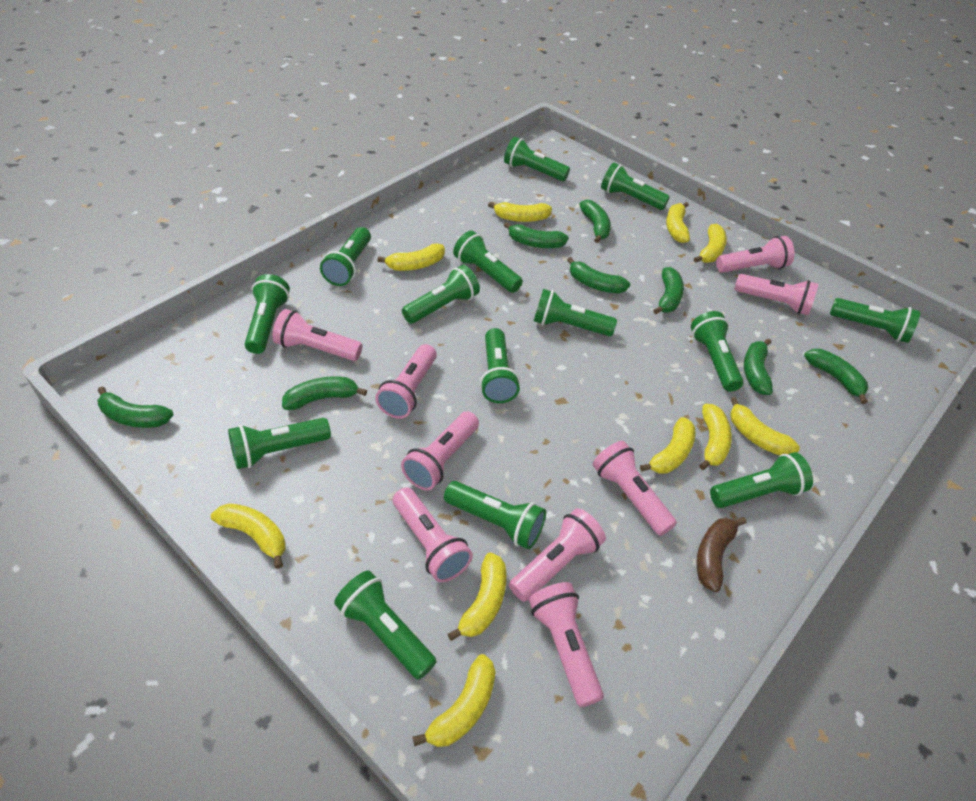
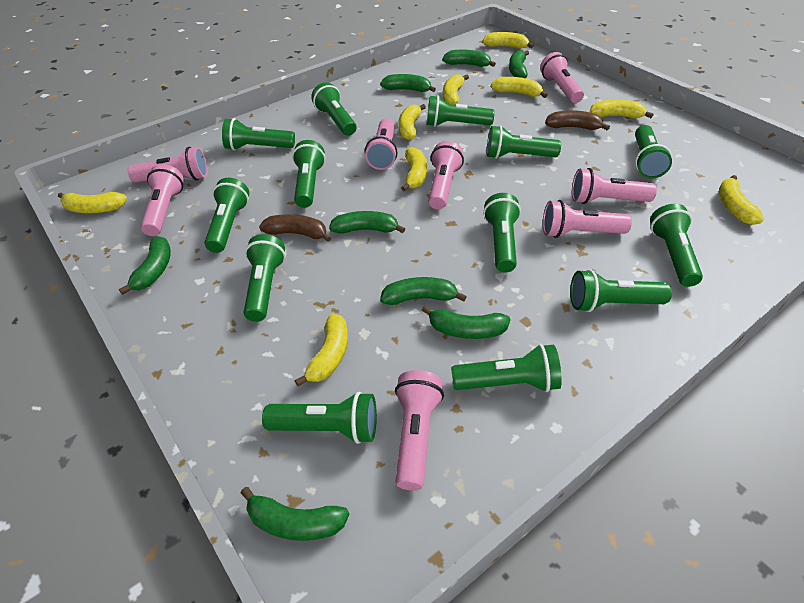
brown banana: 1 -> 2
green flashlight: 14 -> 13
pink flashlight: 9 -> 8
yellow banana: 10 -> 9

